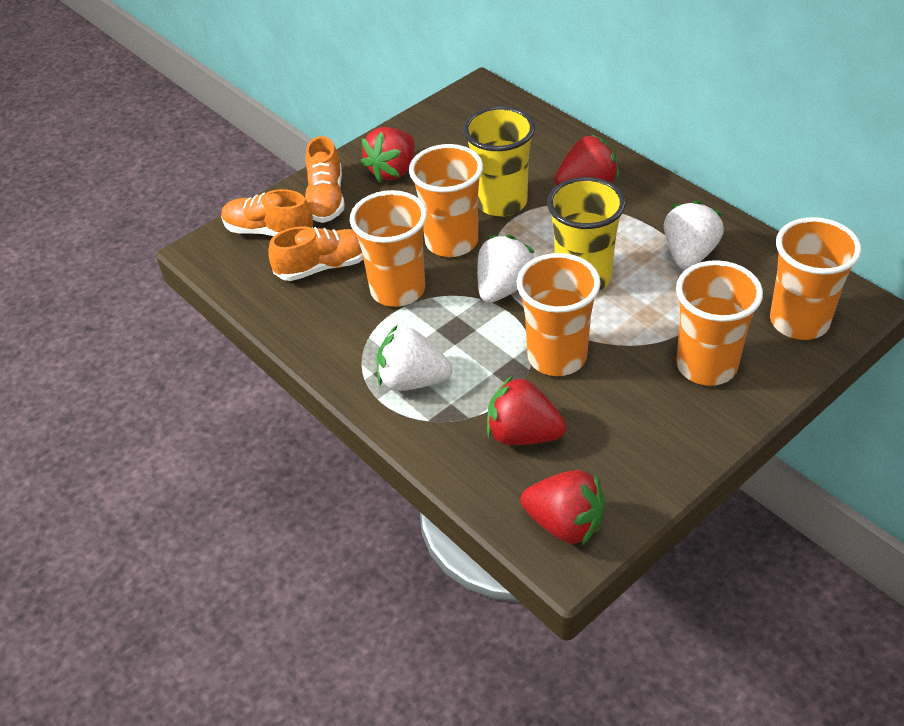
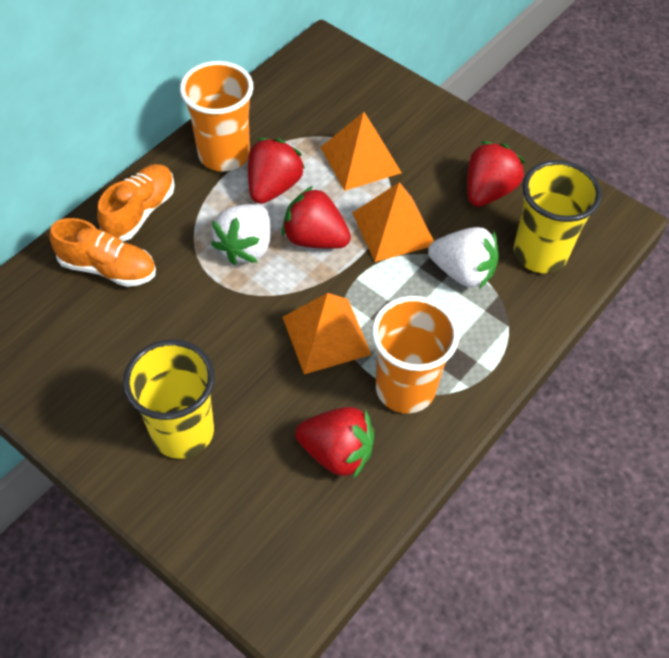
orange cup: 5 -> 2
orange pyramid: 0 -> 3
orange shoe: 3 -> 2
white strawberry: 3 -> 2

